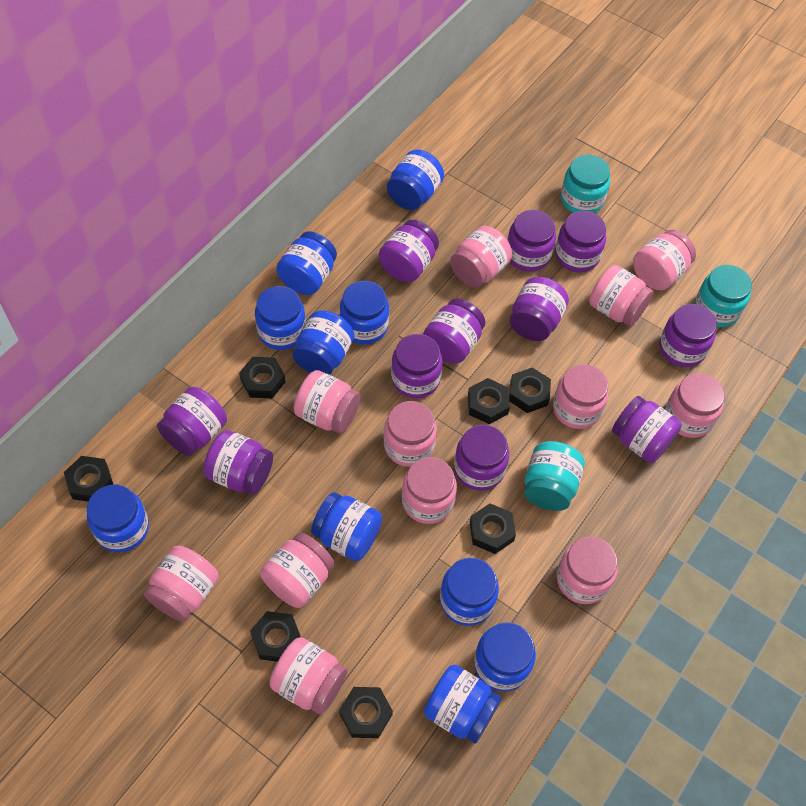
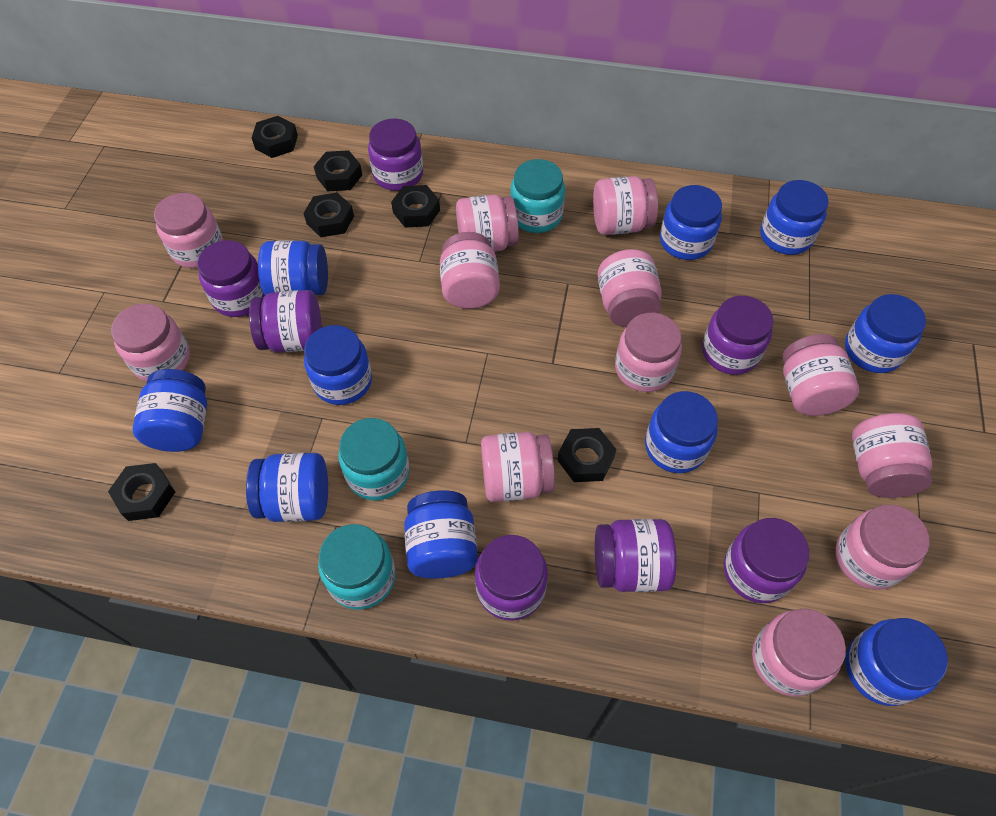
black nut: 7 -> 6
purple jar: 11 -> 7

